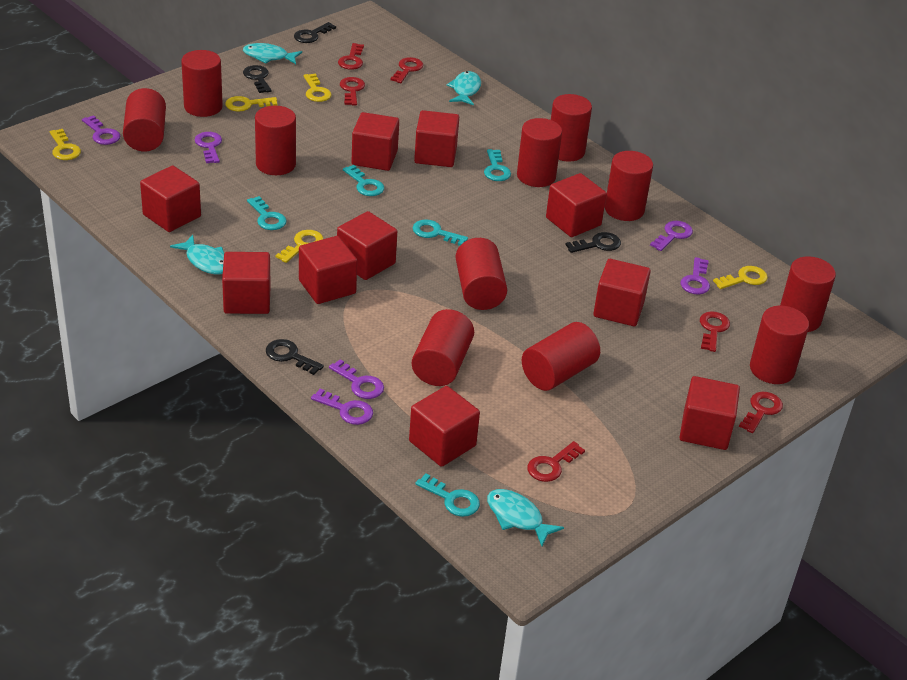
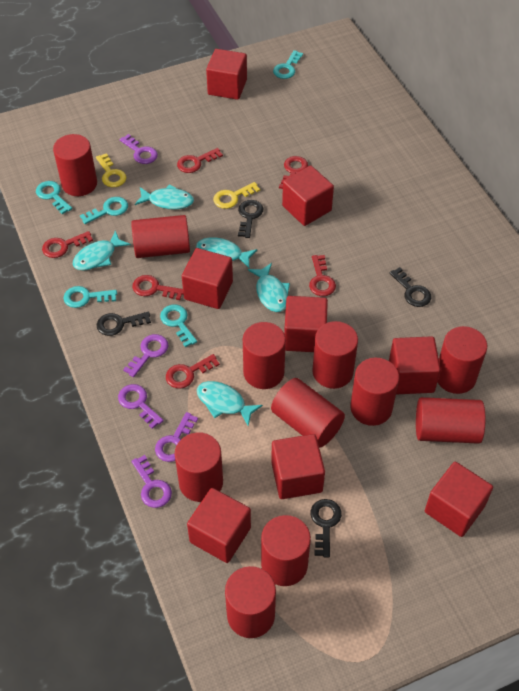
purple key: 6 -> 5
red cube: 10 -> 8
turquoise fish: 4 -> 5
yellow key: 5 -> 2

